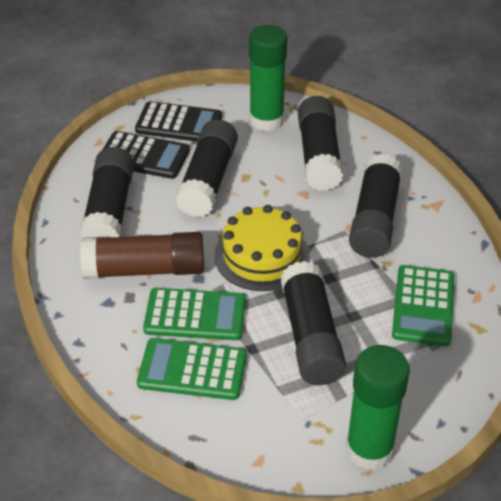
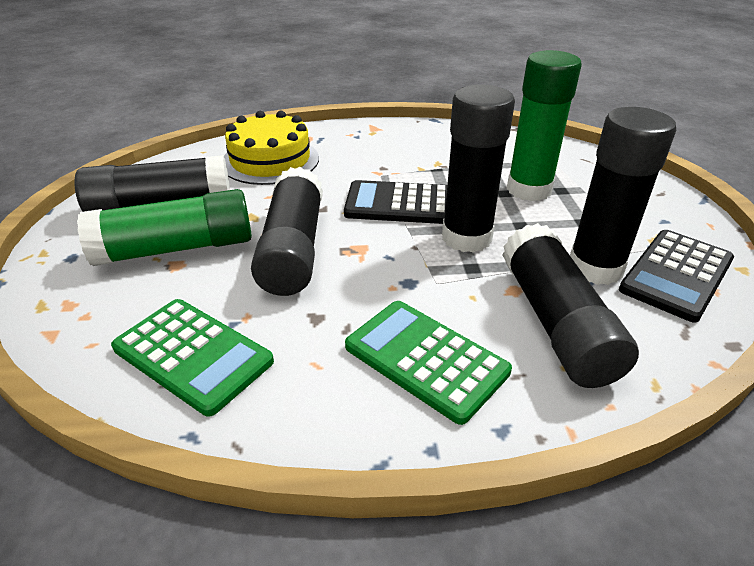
brown glue stick: 1 -> 0
green calculator: 3 -> 2

